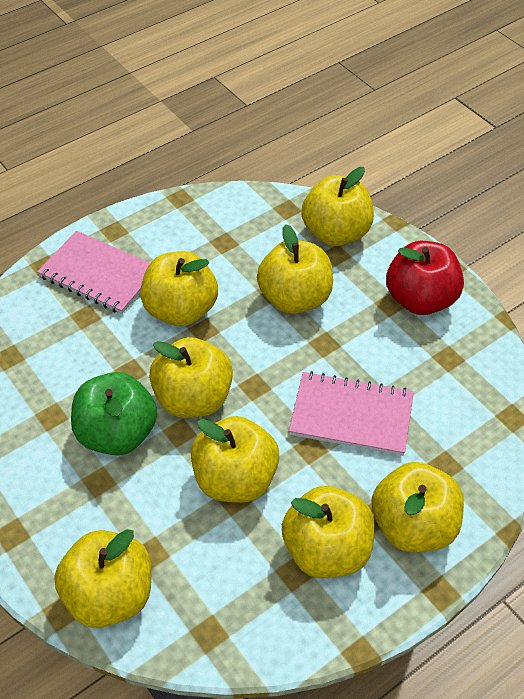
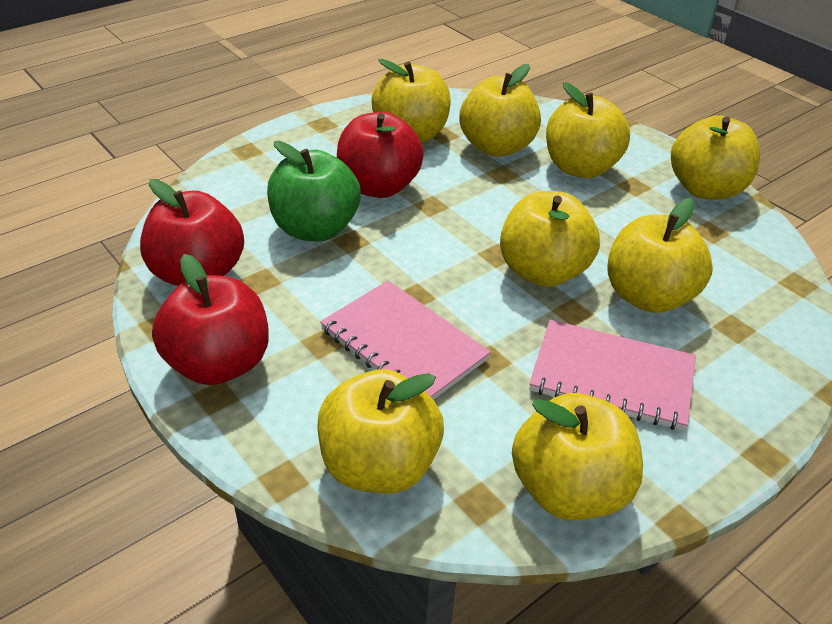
red apple: 1 -> 3

